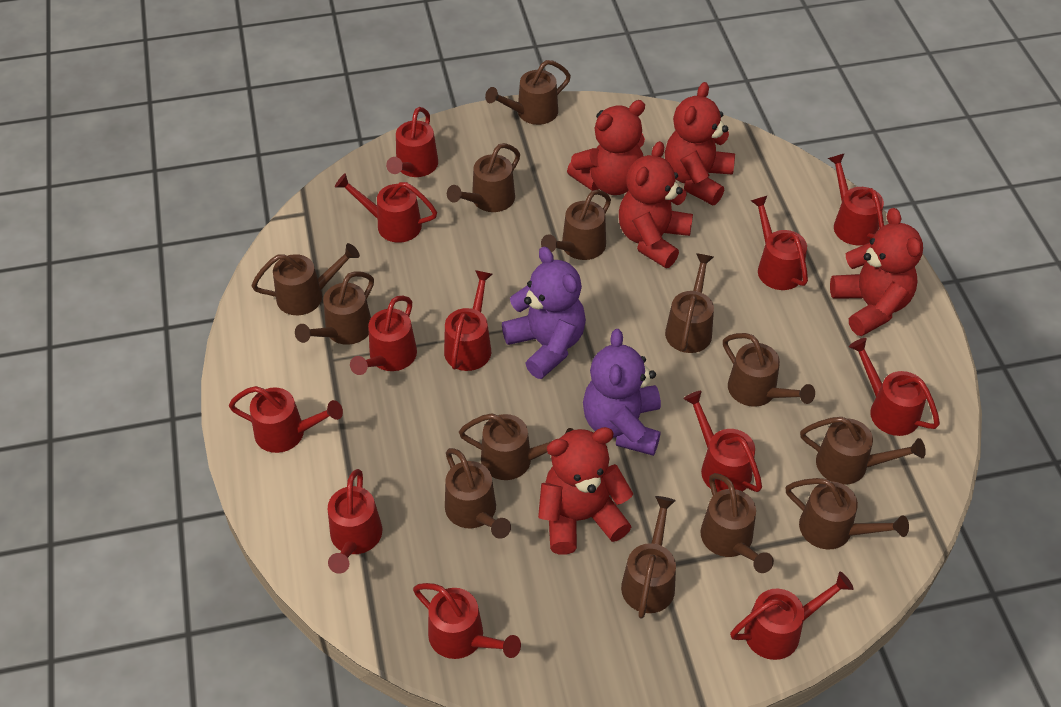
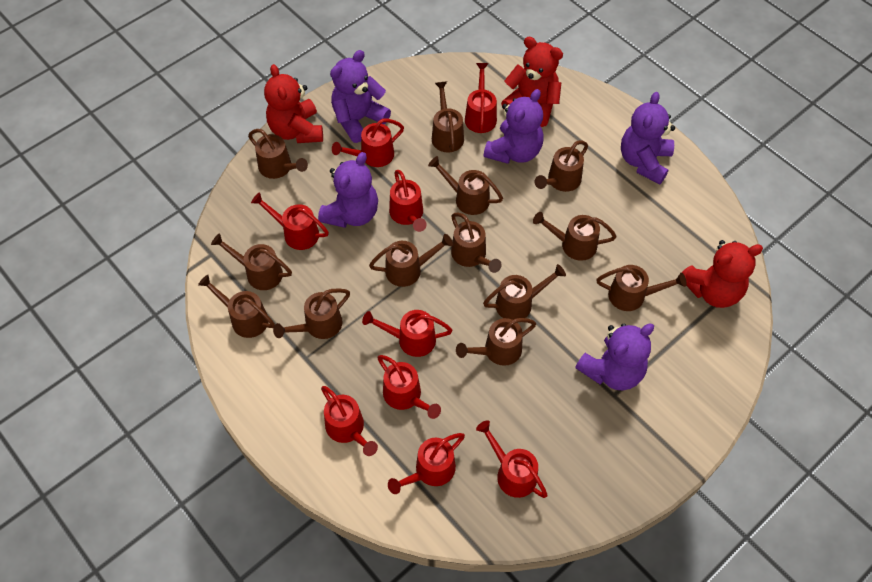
purple teddy bear: 2 -> 5
red teddy bear: 5 -> 3
red watering can: 12 -> 9

